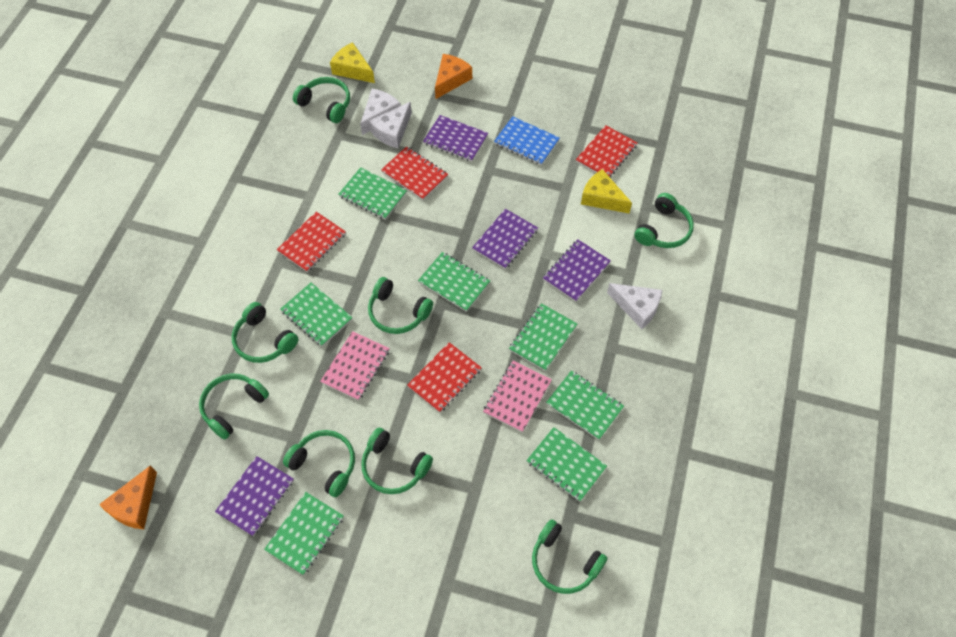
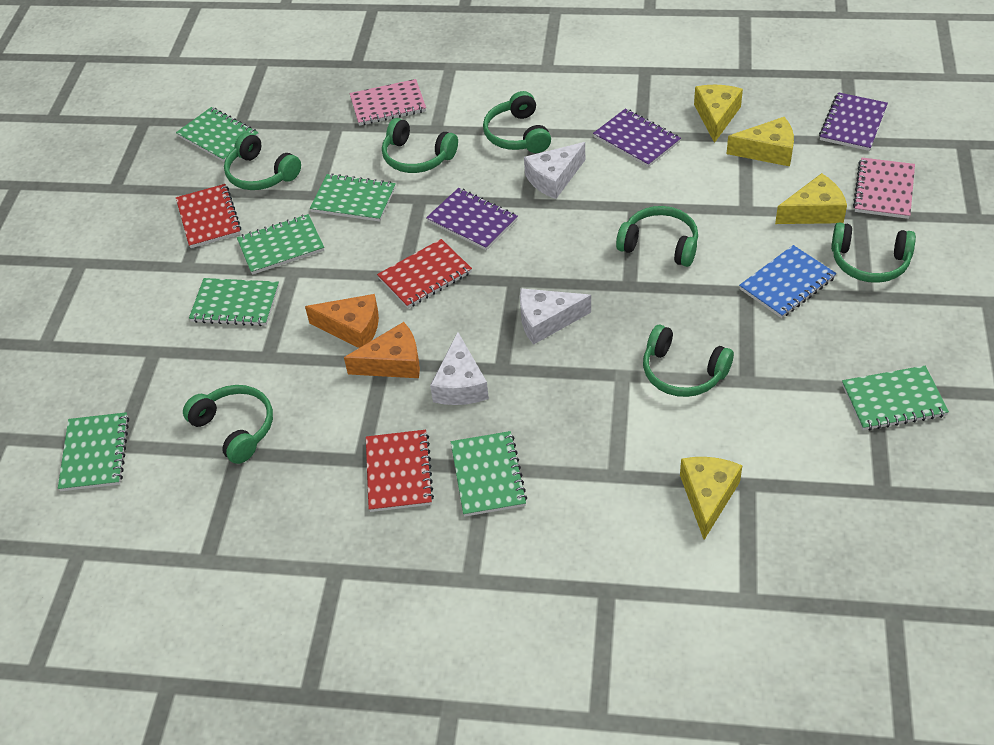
green headphones: 8 -> 7
purple notebook: 4 -> 3
red notebook: 4 -> 3
yellow cheese: 2 -> 4

